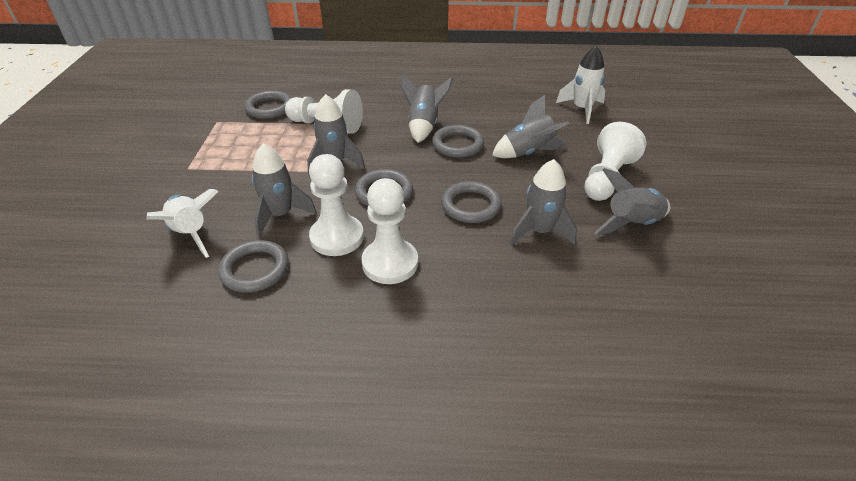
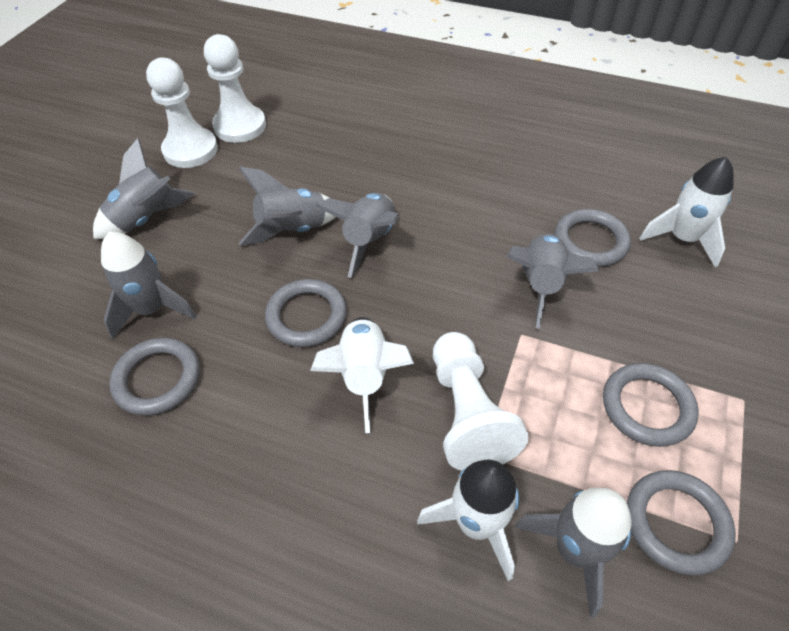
white pawn: 4 -> 3
white rocket: 2 -> 3

